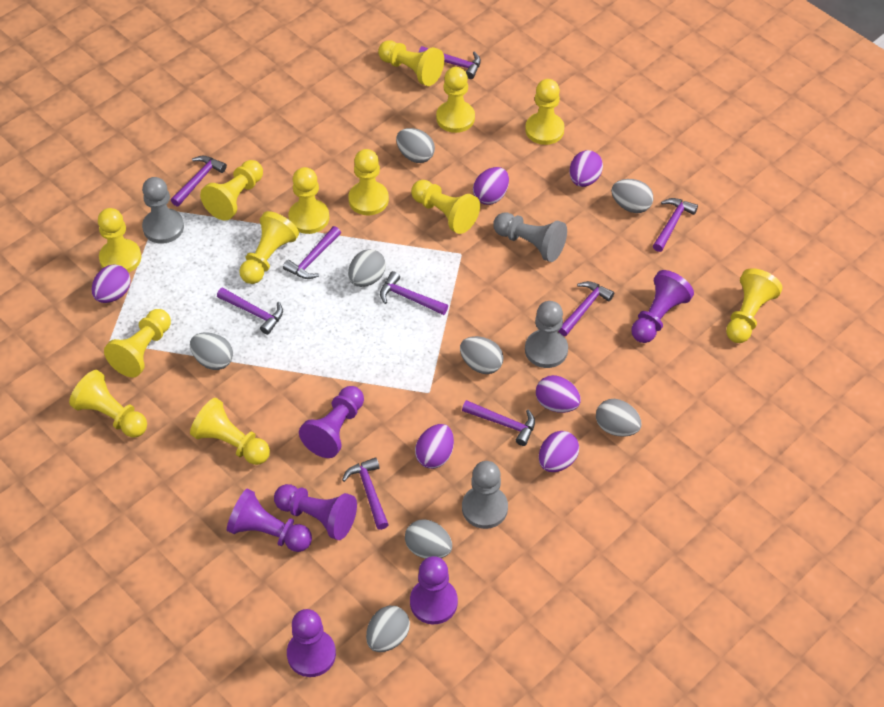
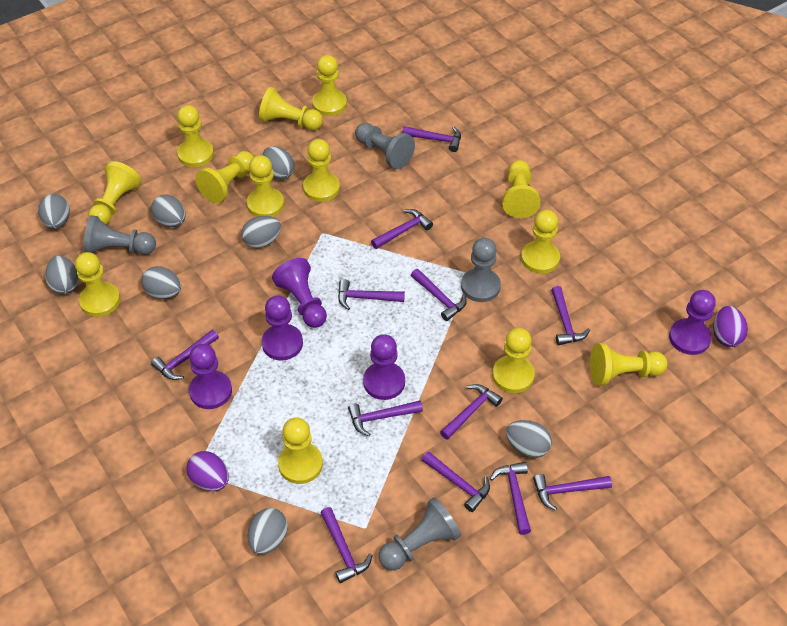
purple egg: 6 -> 2
purple hammer: 9 -> 12
purple pawn: 6 -> 5

